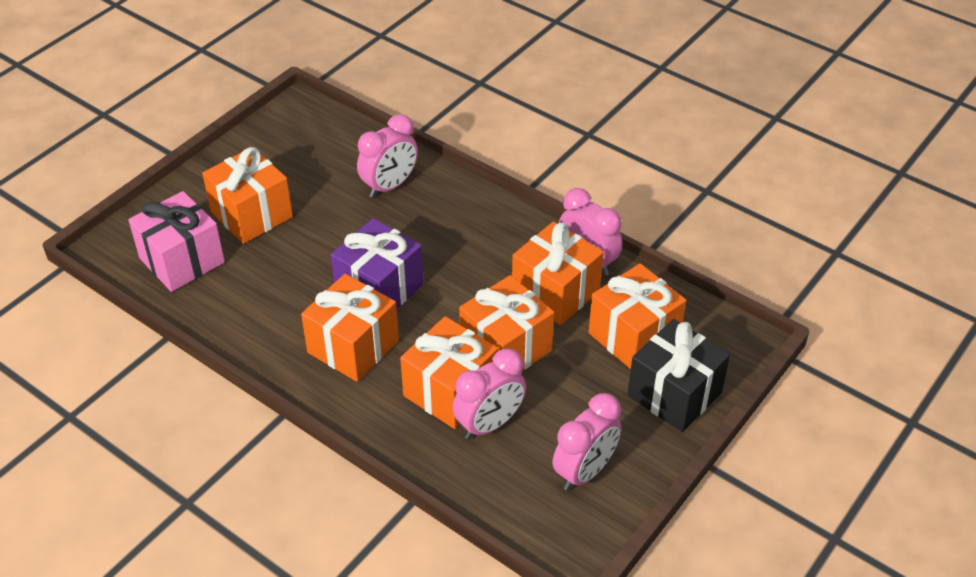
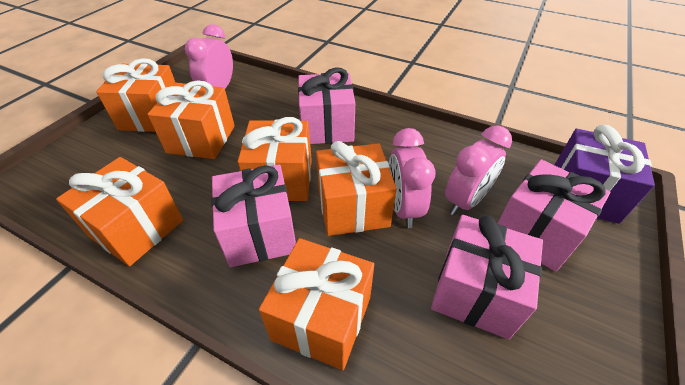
black gift: 1 -> 0
pink clock: 4 -> 3
pink gift: 1 -> 4

